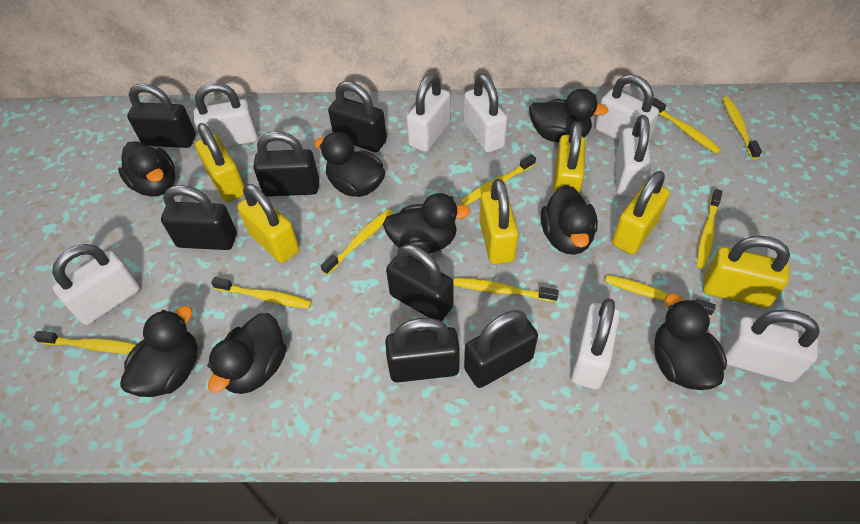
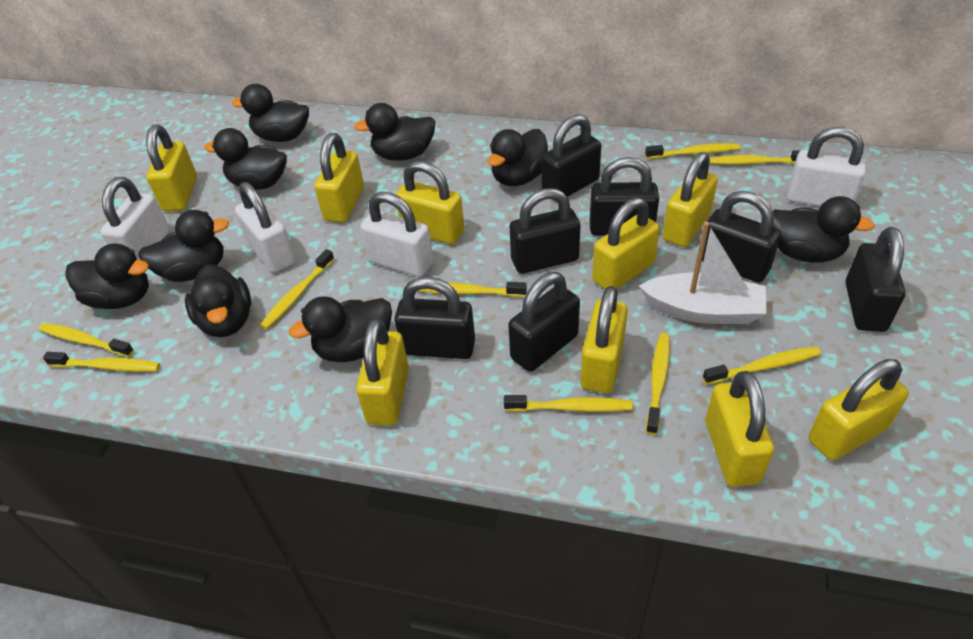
black duck: 8 -> 9
white boat: 0 -> 1
white padlock: 8 -> 4
yellow padlock: 6 -> 9

